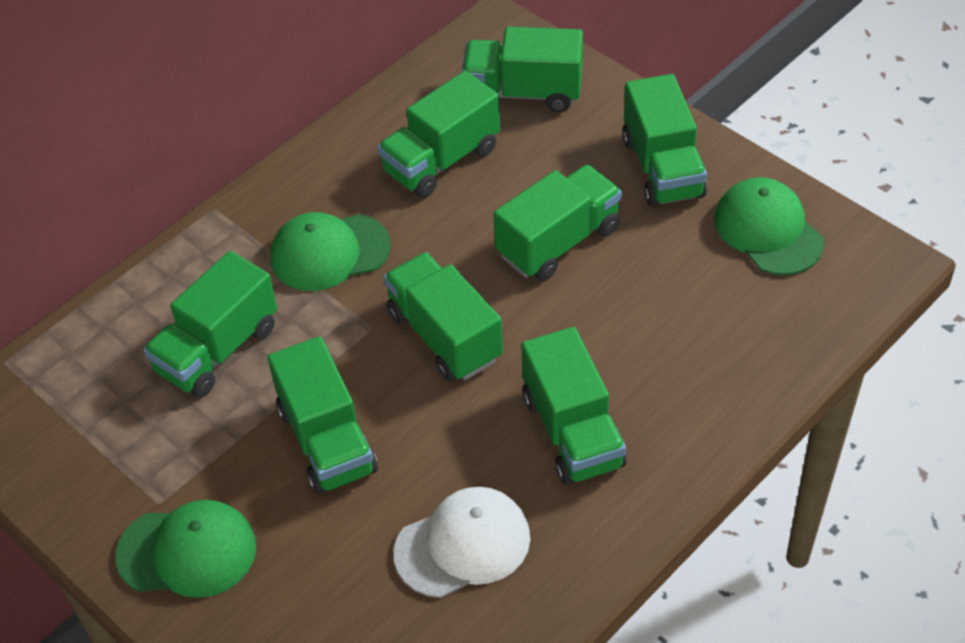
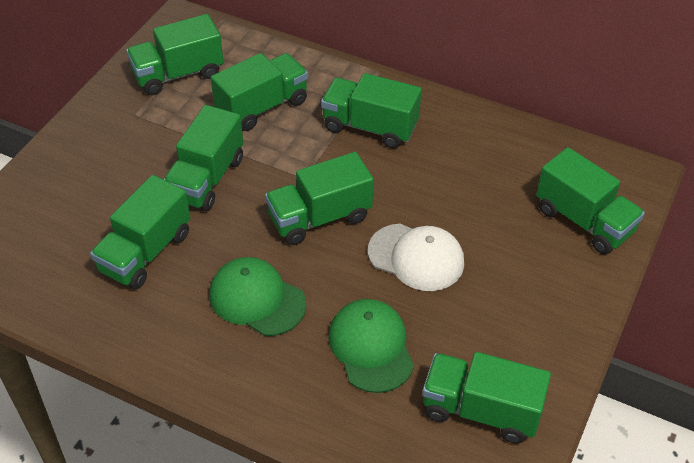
green cap: 3 -> 2

